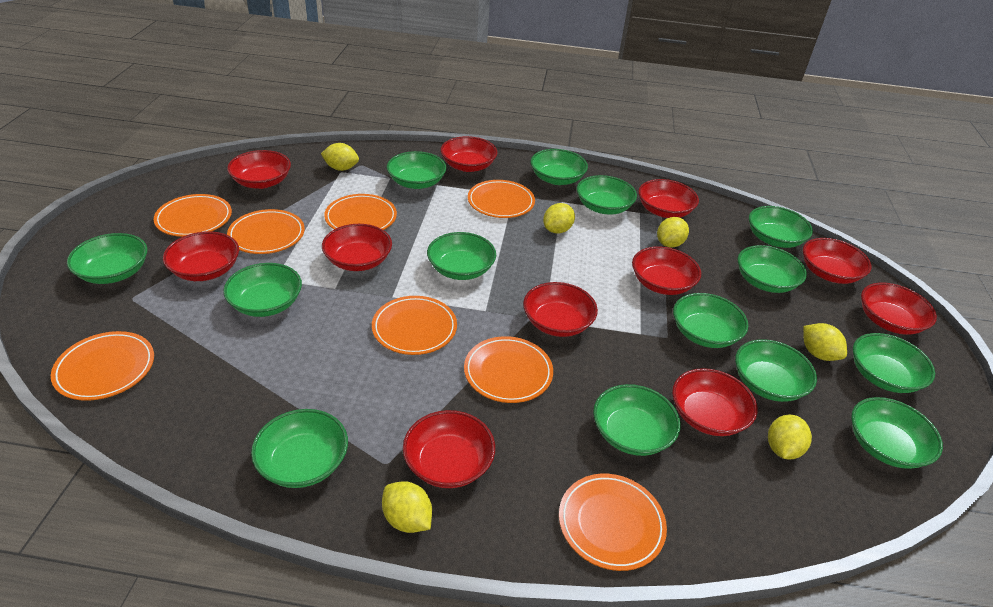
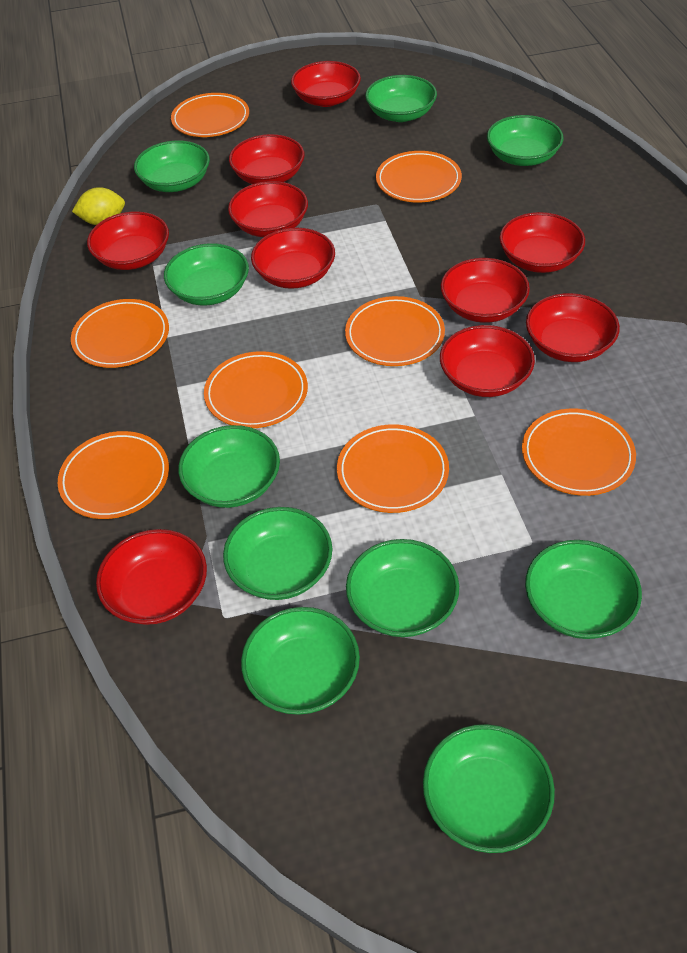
green bowl: 14 -> 10
red bowl: 11 -> 10
yellow lemon: 6 -> 1

